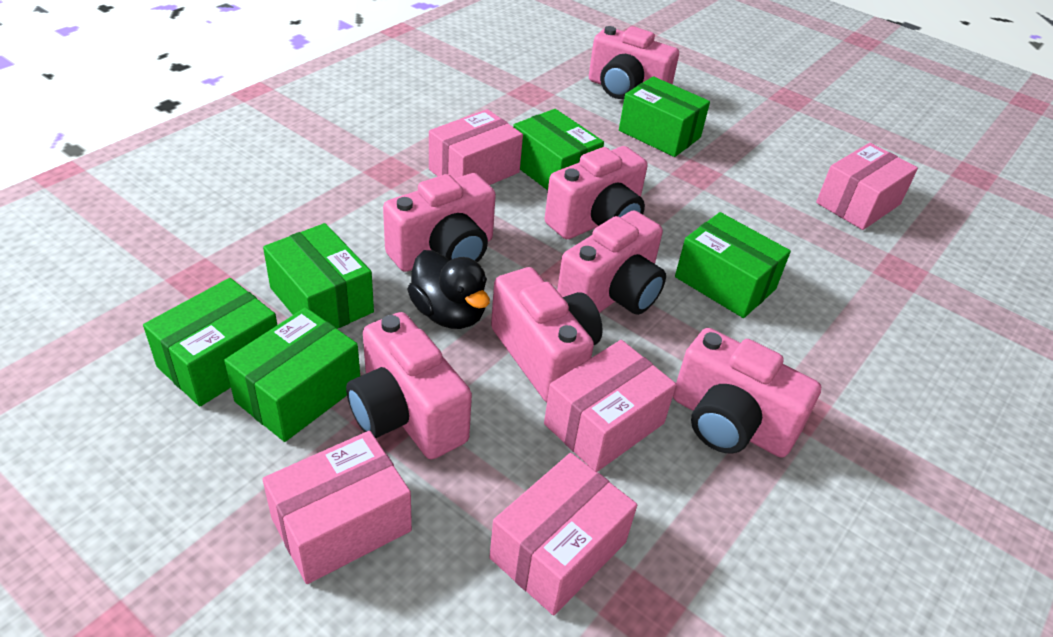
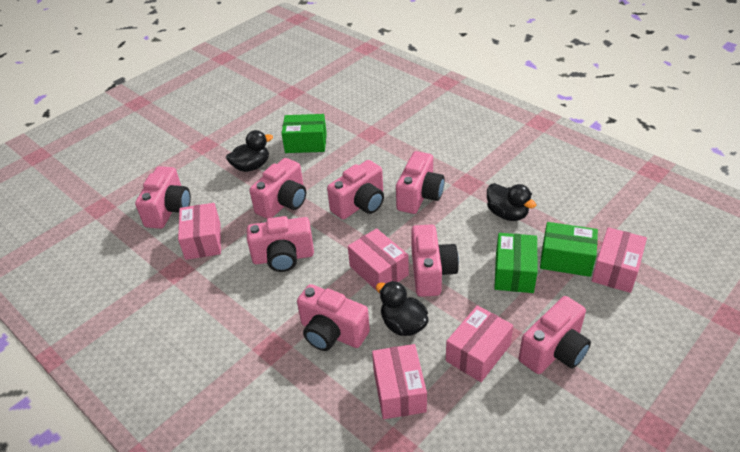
black duck: 1 -> 3
green box: 6 -> 3
pink camera: 7 -> 8

